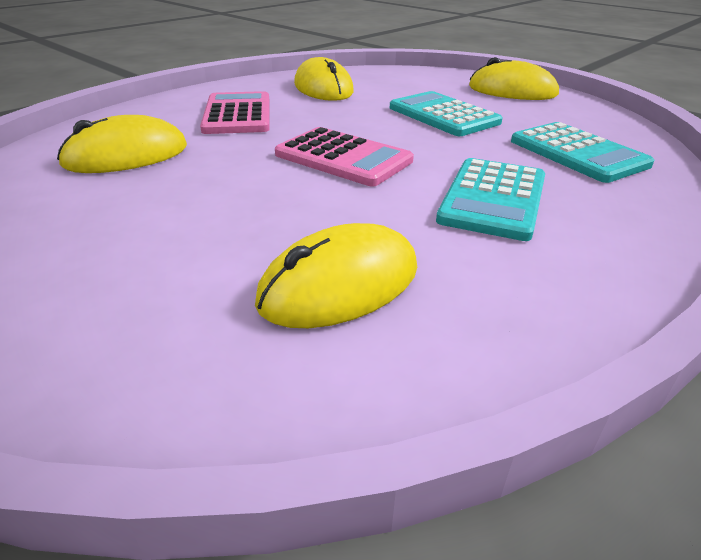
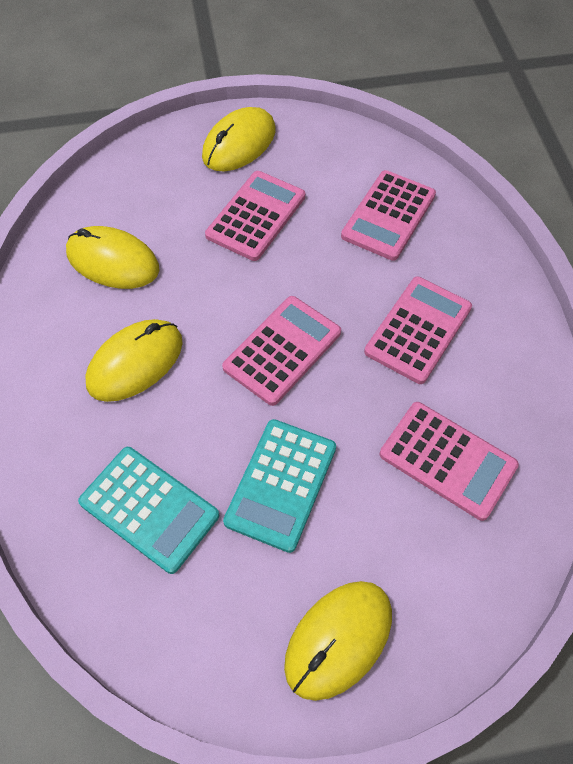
pink calculator: 2 -> 5
turquoise calculator: 3 -> 2

